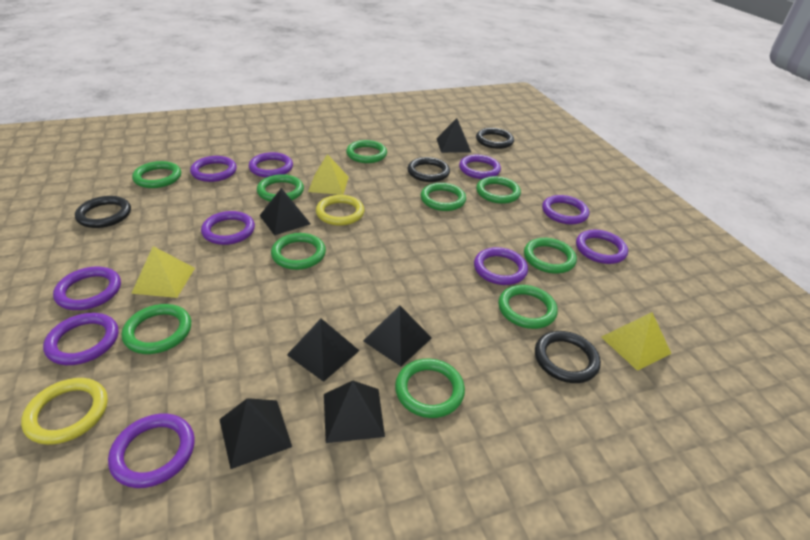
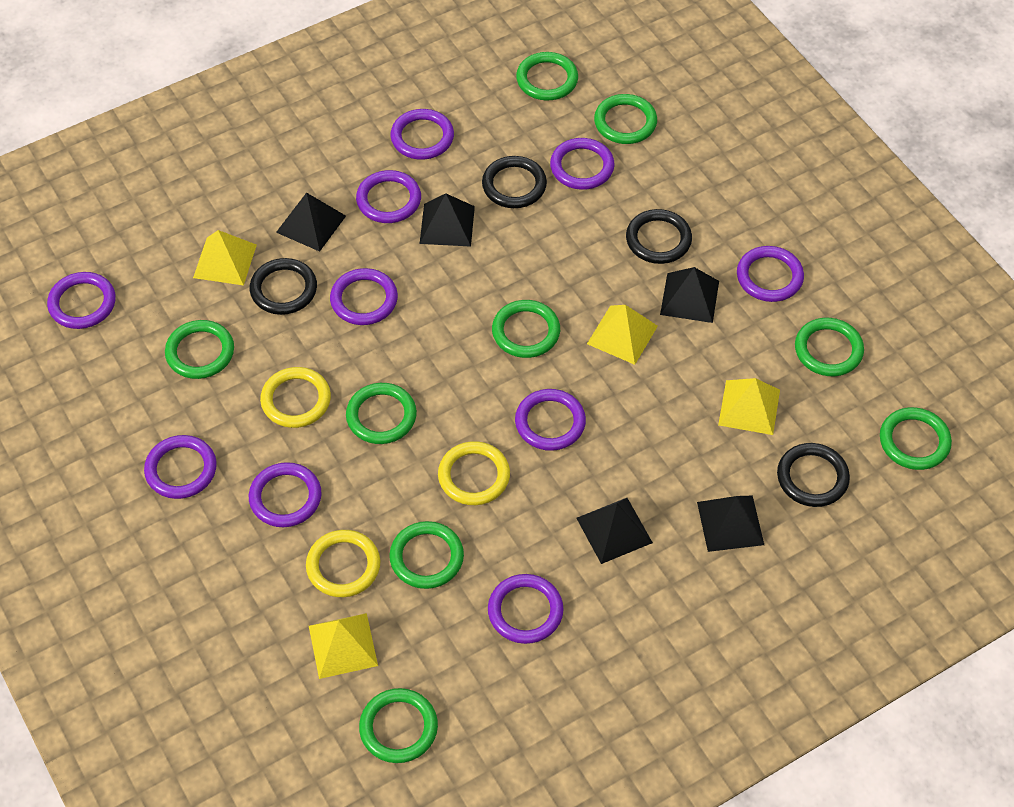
black pyramid: 6 -> 5
green ring: 10 -> 9
yellow pyramid: 3 -> 4
yellow ring: 2 -> 3

